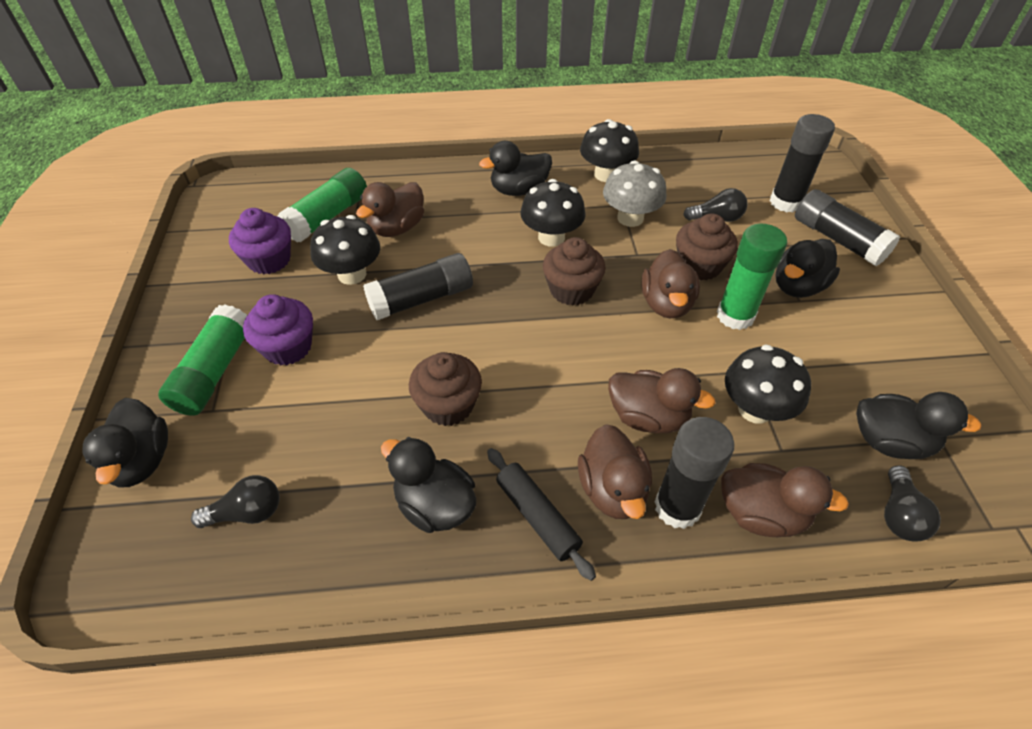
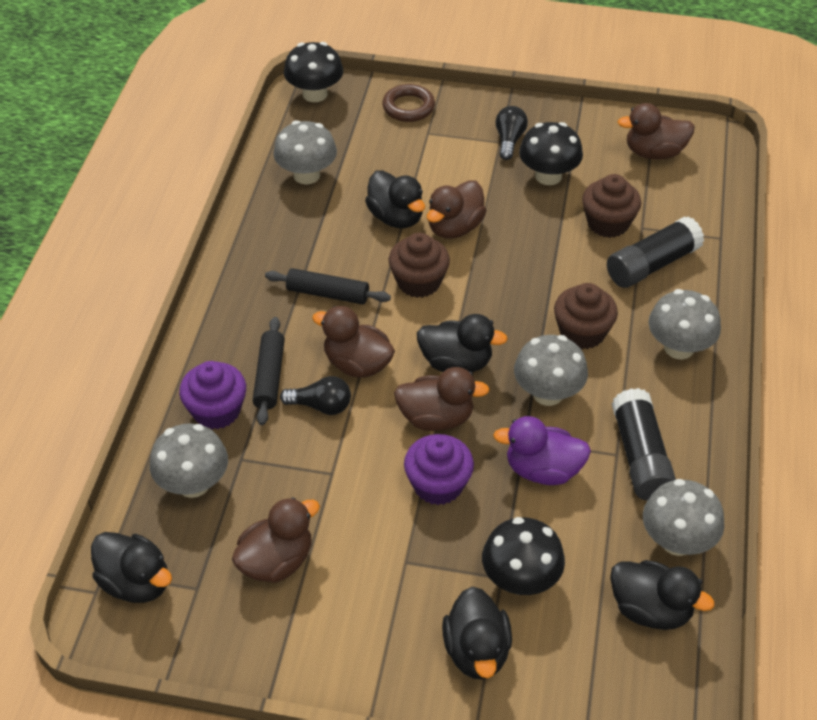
black glue stick: 4 -> 2
black light bulb: 3 -> 2
black mushroom: 4 -> 3
black rolling pin: 1 -> 2
brown ring: 0 -> 1
green glue stick: 3 -> 0
grey mushroom: 1 -> 5
purple duck: 0 -> 1

